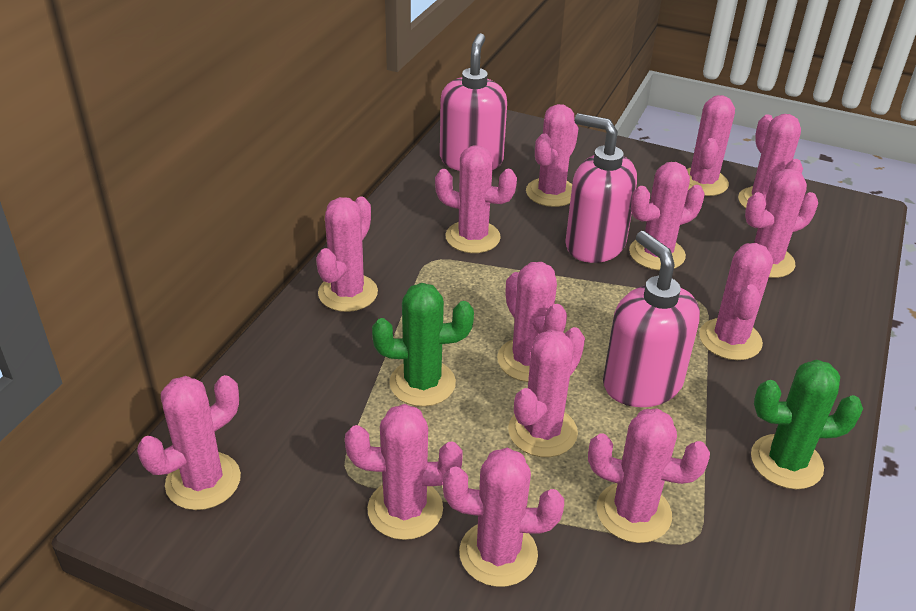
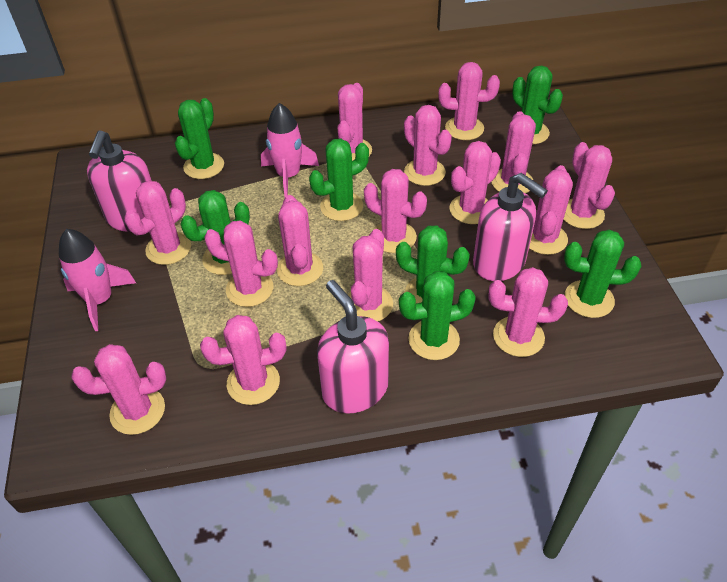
green cactus: 2 -> 7
pink cactus: 14 -> 15
pink rocket: 0 -> 2

